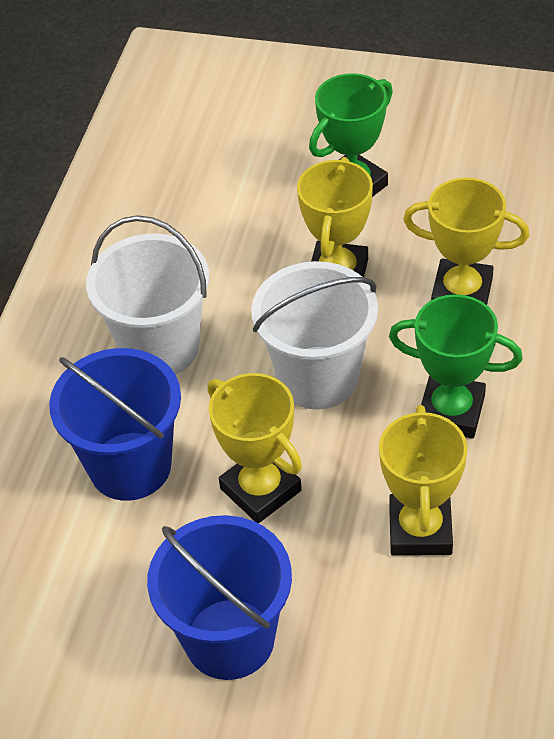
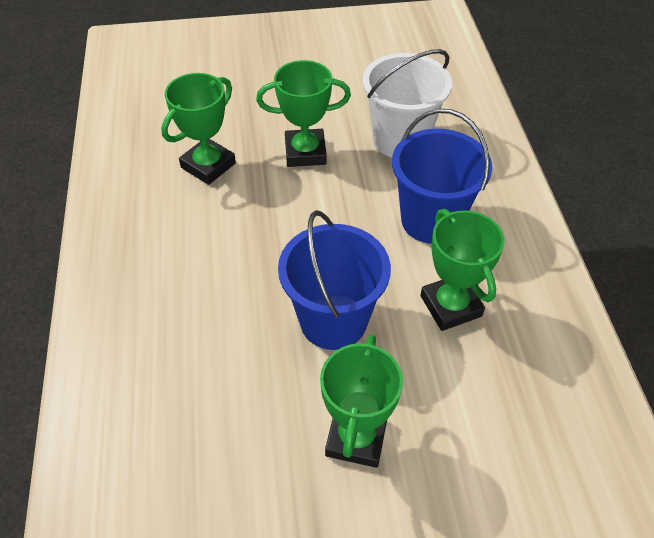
green trophy: 2 -> 4
white bucket: 2 -> 1
yellow trophy: 4 -> 0

